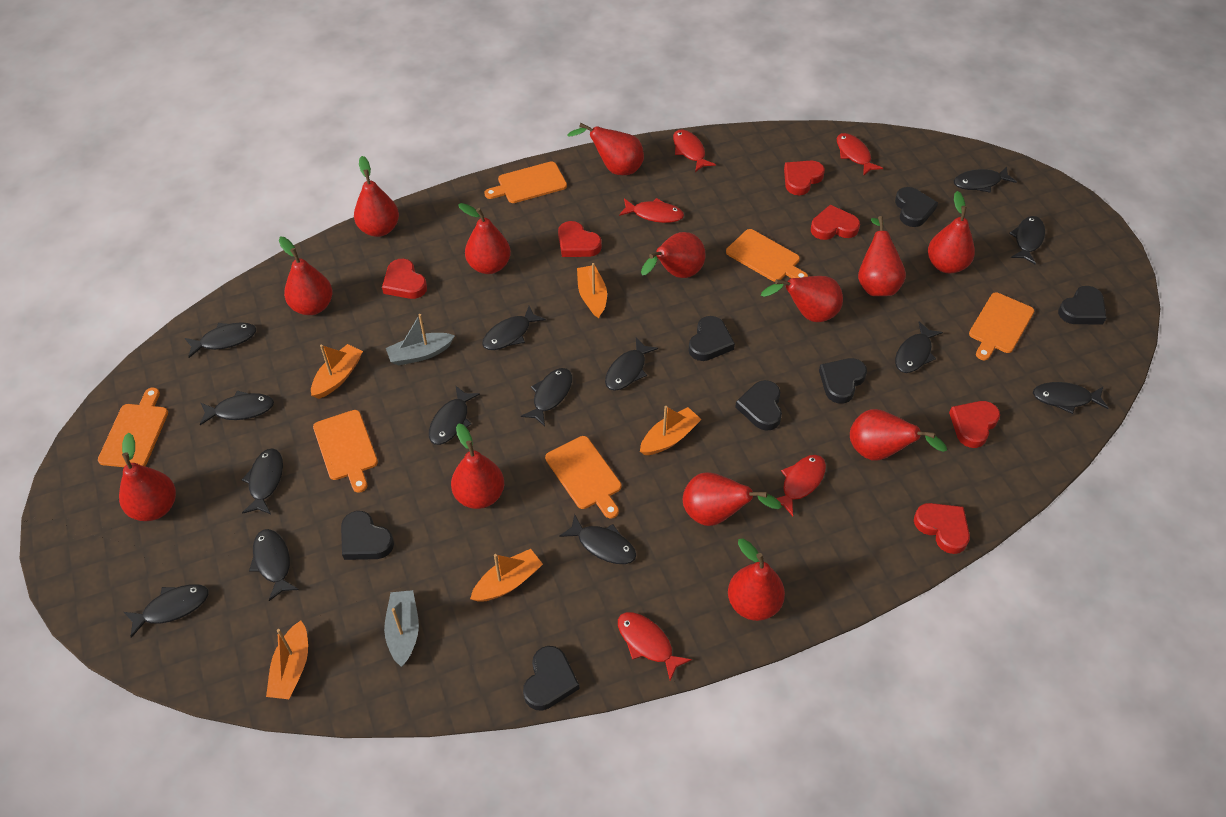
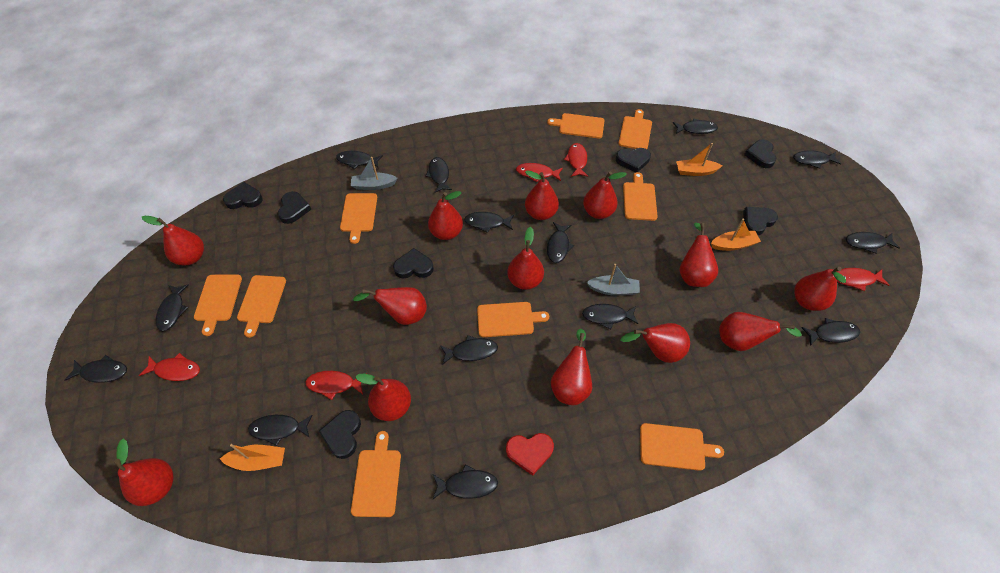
orange boat: 5 -> 3
orange cutting board: 6 -> 9
red heart: 6 -> 1

